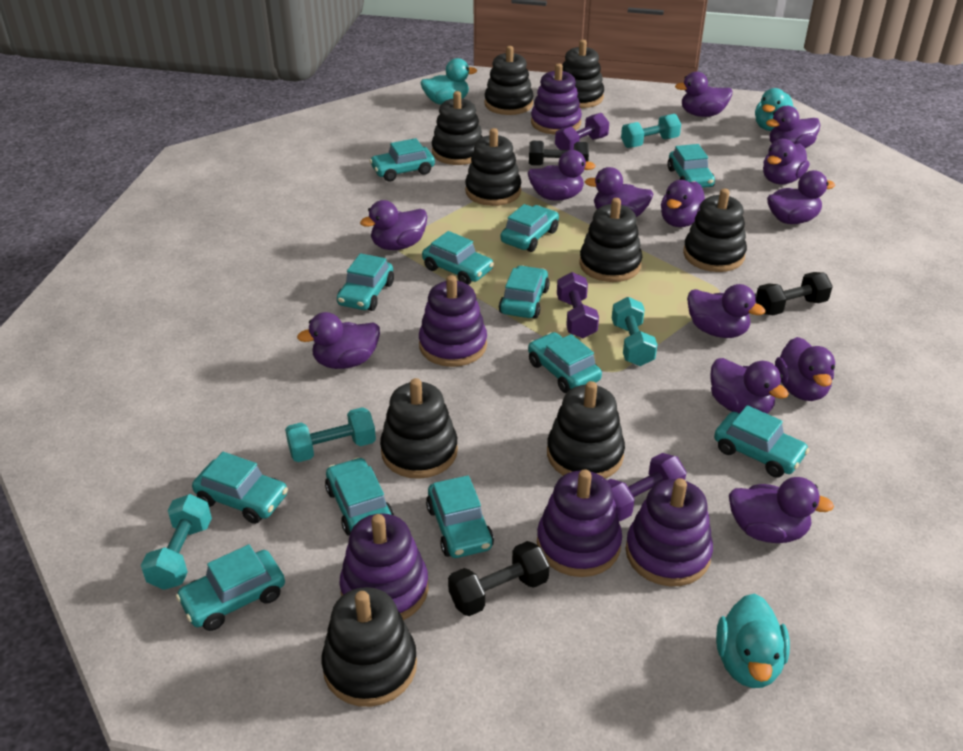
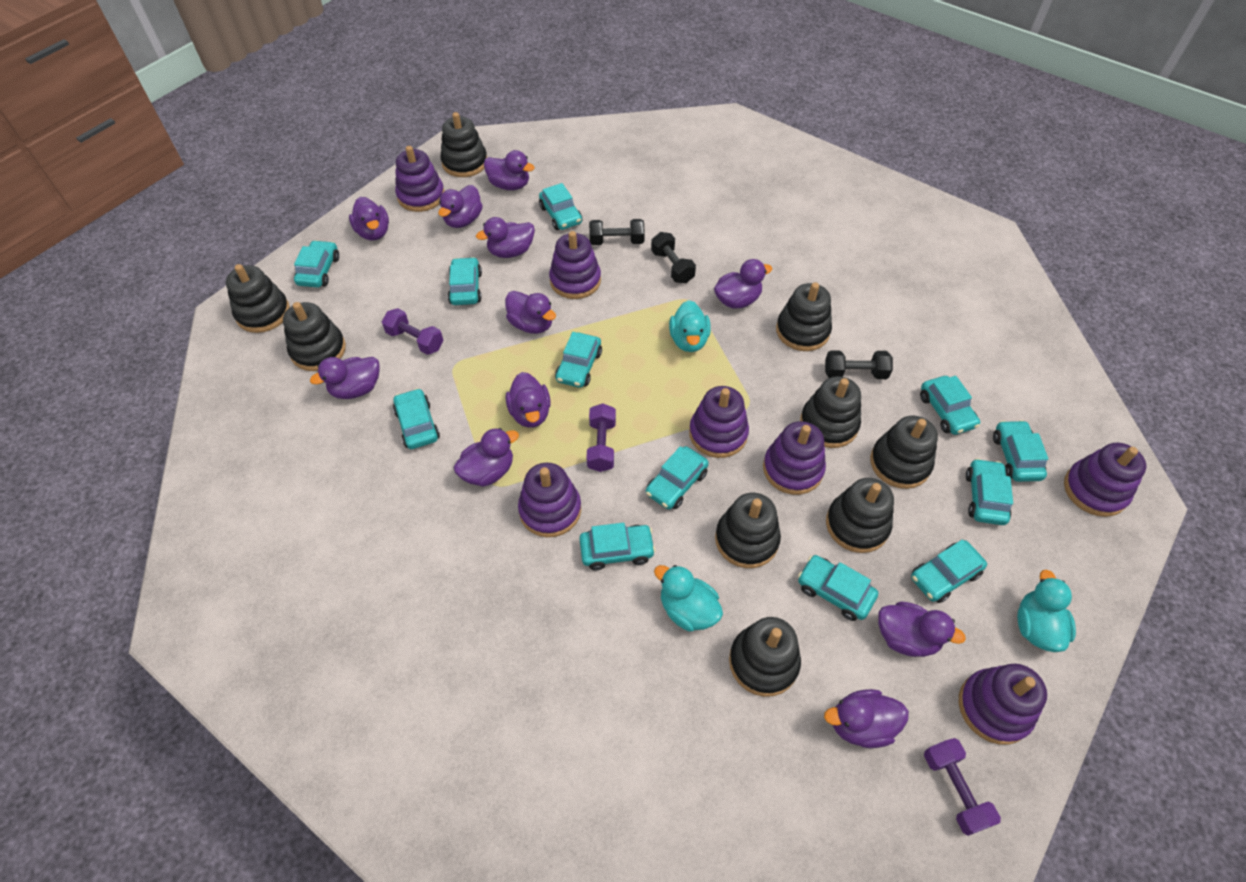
purple duck: 13 -> 11
purple stacking toy: 5 -> 7
turquoise dumbbell: 4 -> 0

